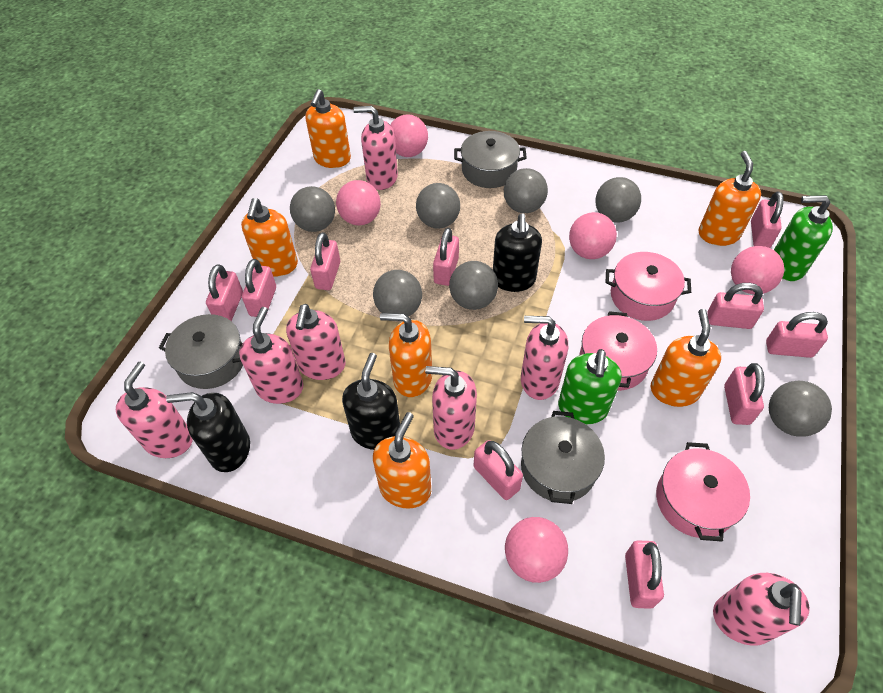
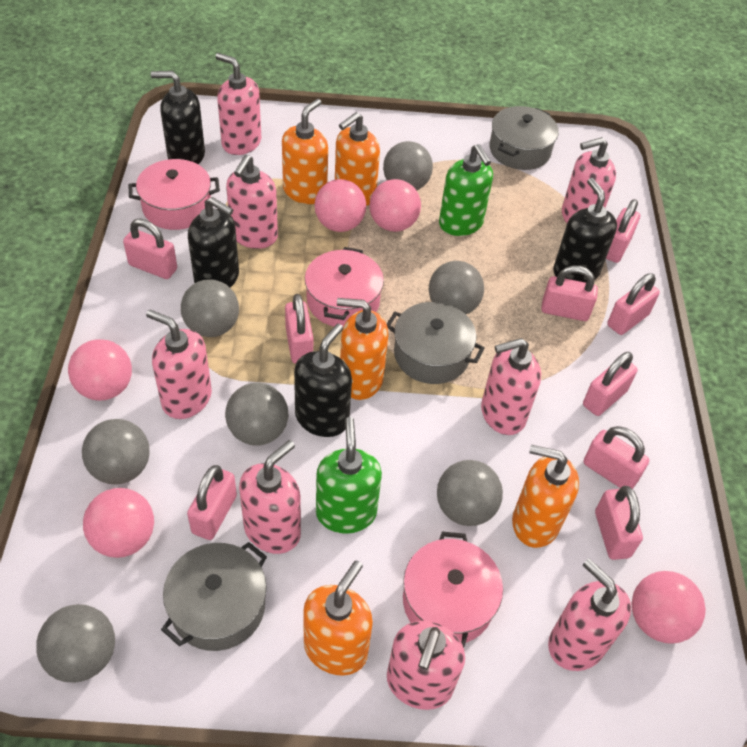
black soap dispenser: 3 -> 4
orange soap dispenser: 6 -> 5
pink padlock: 10 -> 9
pink soap dispenser: 7 -> 8

